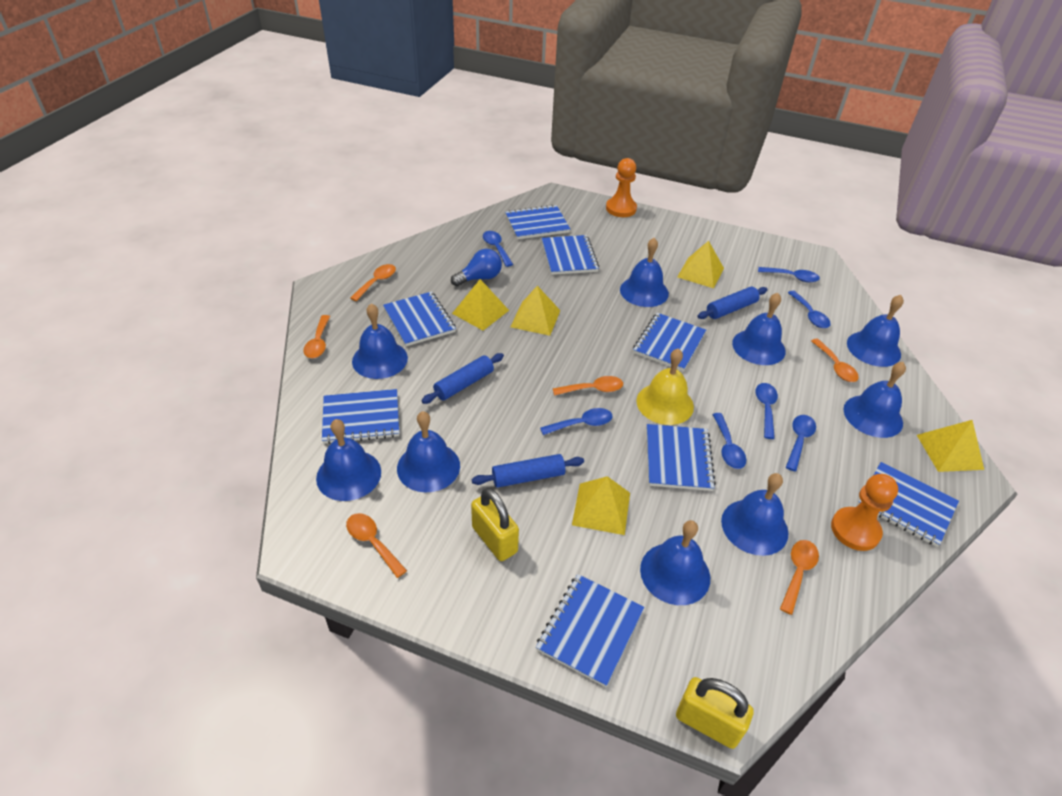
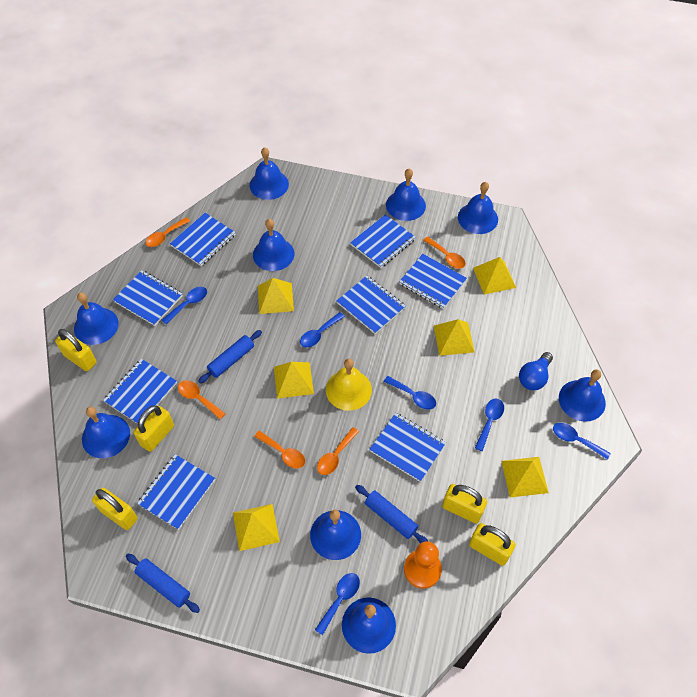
blue spoon: 7 -> 6
orange pawn: 2 -> 1
orange spoon: 6 -> 5
yellow padlock: 2 -> 5
yellow pyramid: 5 -> 6

